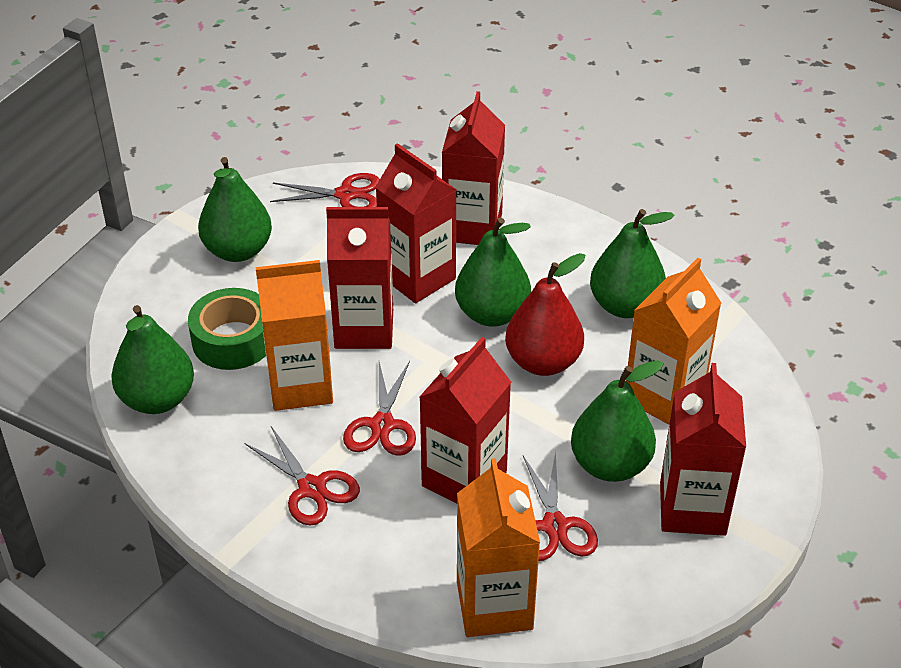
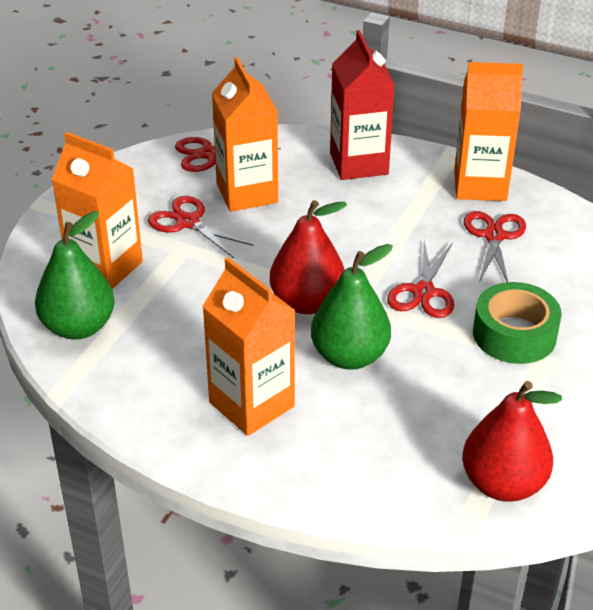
green pear: 5 -> 2
orange carton: 3 -> 4
red carton: 5 -> 1
red pear: 1 -> 2

